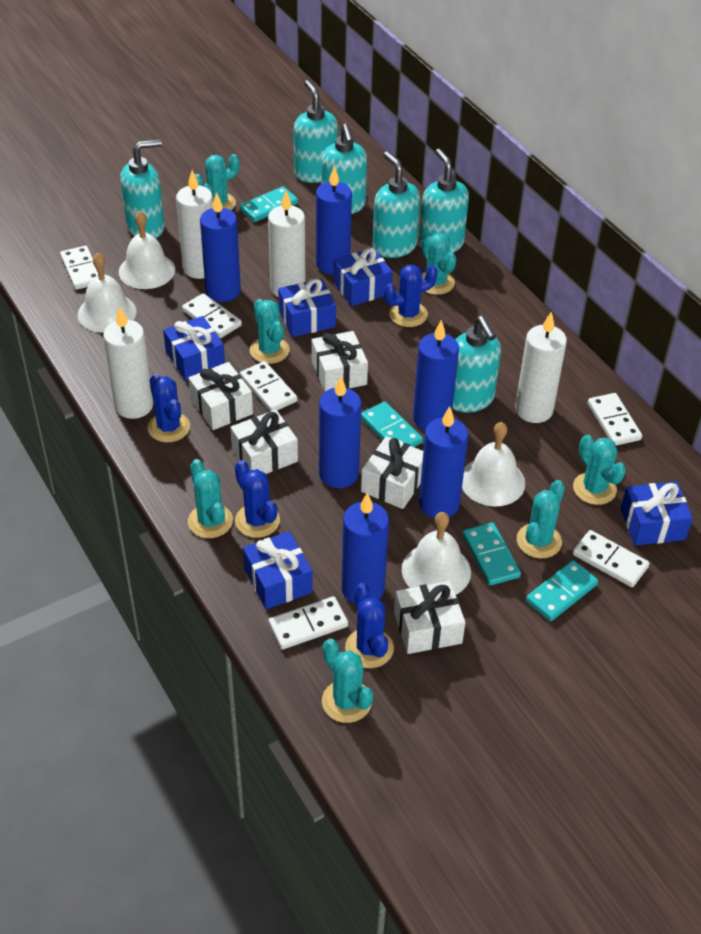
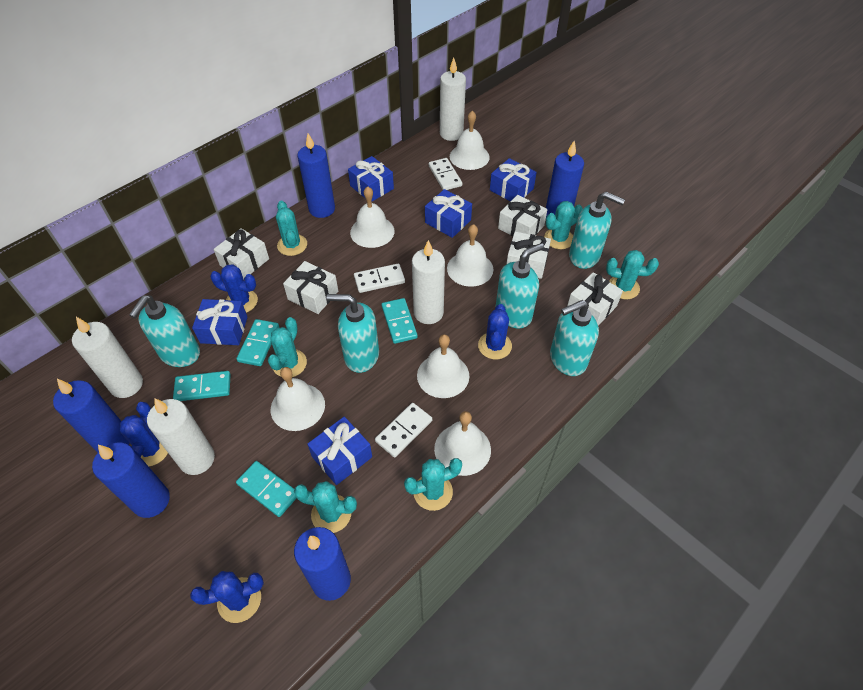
blue candle: 6 -> 5
turquoise cactus: 7 -> 6
turquoise soap dispenser: 6 -> 5
white bell: 4 -> 6
white domino: 6 -> 3

